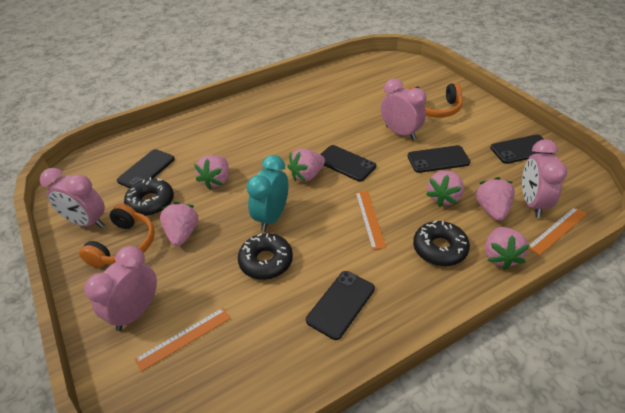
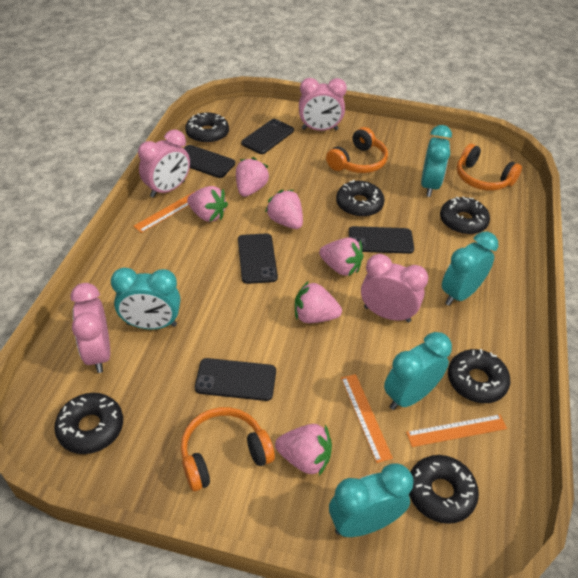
black donut: 3 -> 6
orange headphones: 2 -> 3
turquoise clock: 1 -> 5

